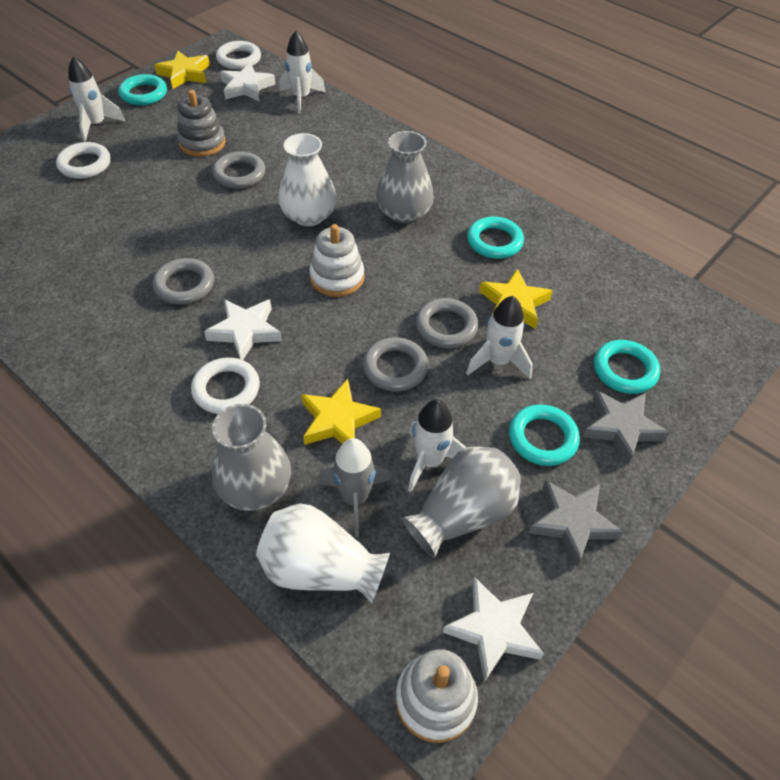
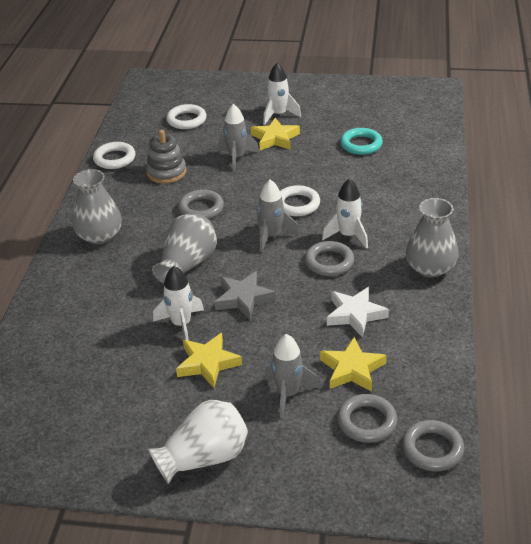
grey rocket: 1 -> 3
grey star: 2 -> 1
turquoise ring: 4 -> 1
white rocket: 4 -> 3
white stacking toy: 2 -> 0
white star: 3 -> 1
white vase: 2 -> 1

